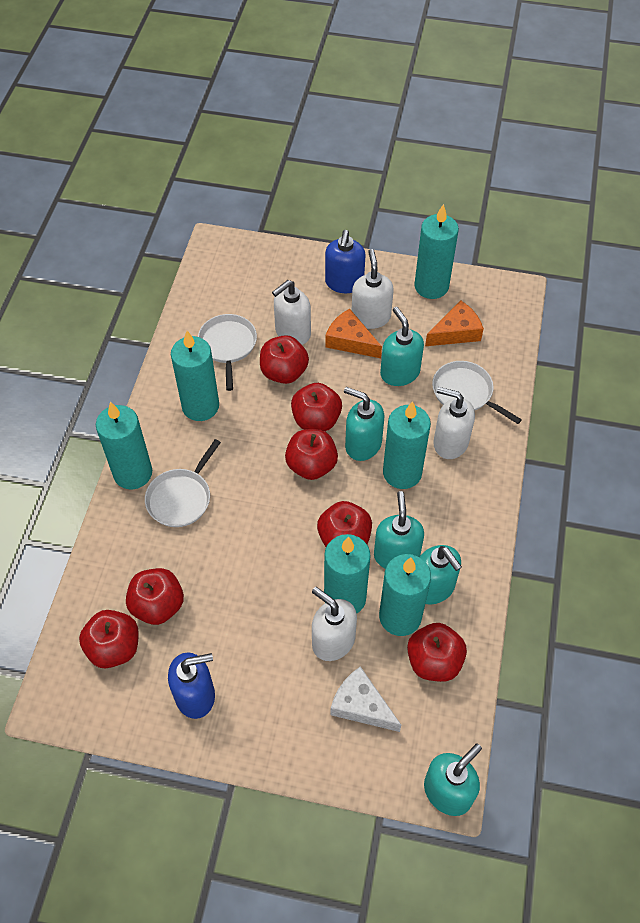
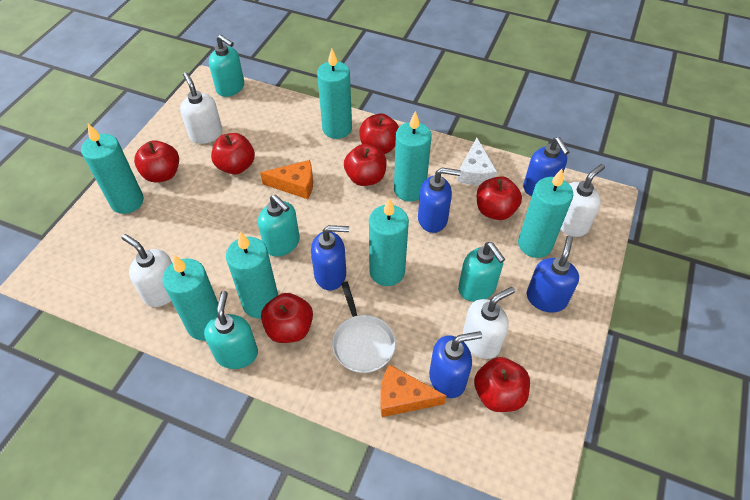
blue soap dispenser: 2 -> 5
turquoise candle: 6 -> 7
turquoise soap dispenser: 5 -> 4
white pan: 3 -> 1

